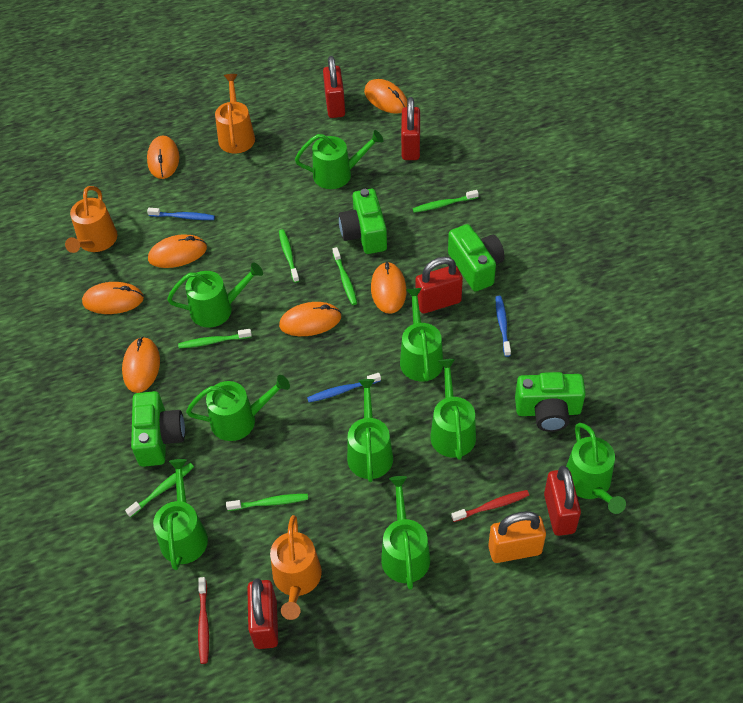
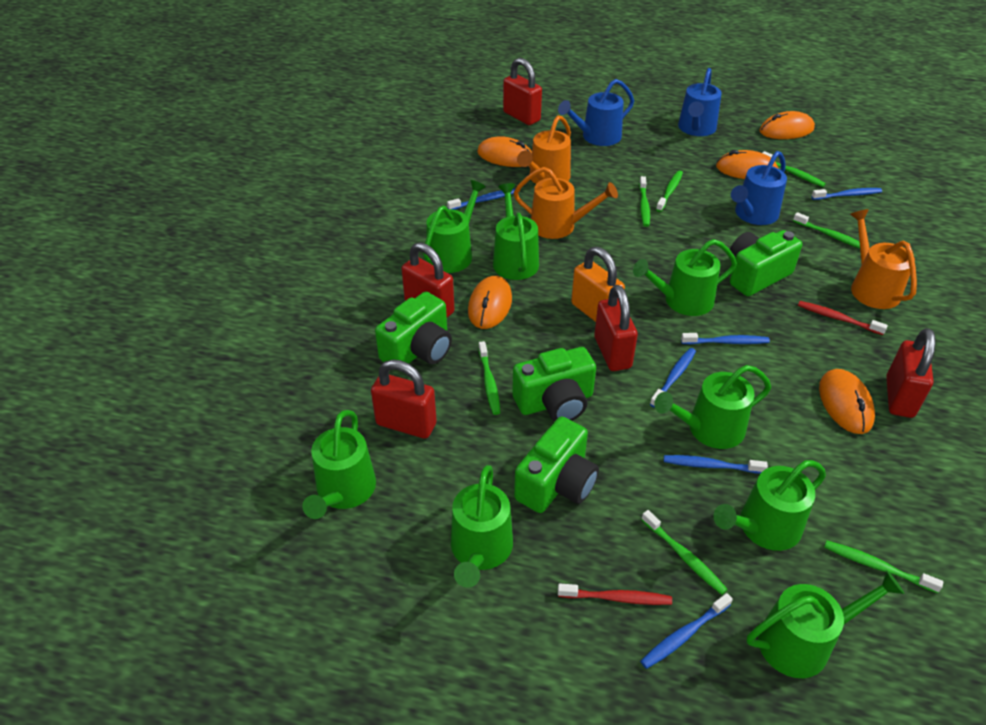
blue toothbrush: 3 -> 6
blue watering can: 0 -> 3
green toothbrush: 6 -> 7
green watering can: 9 -> 8
orange mouse: 7 -> 5

